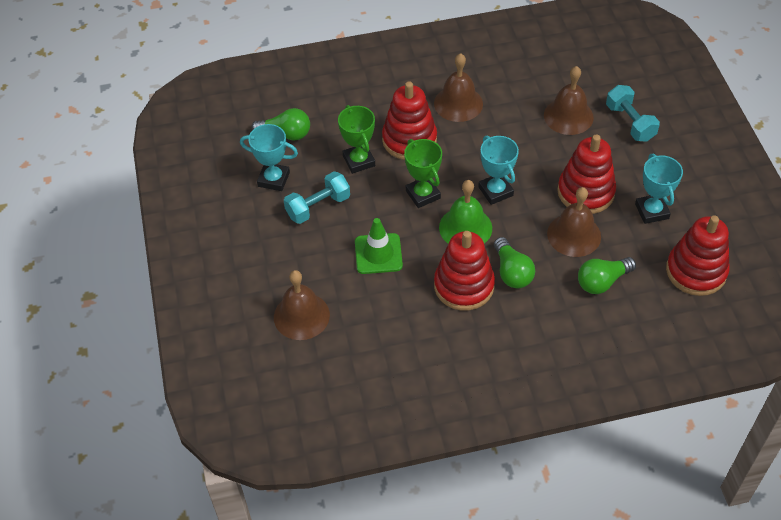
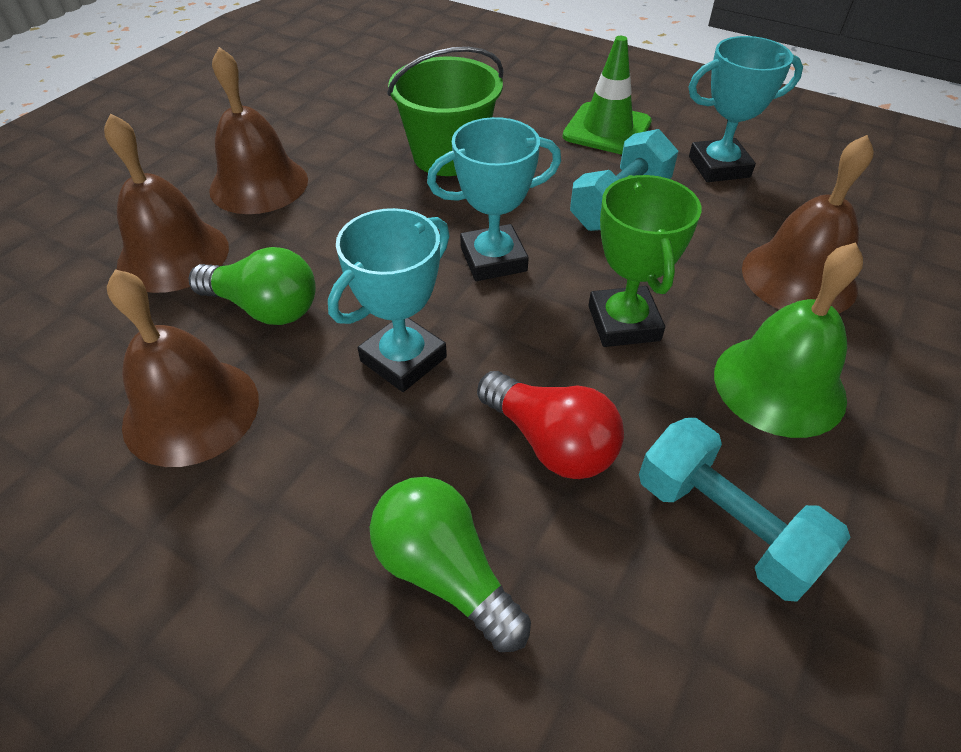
green bucket: 0 -> 1
green light bulb: 3 -> 2
green trophy: 2 -> 1
red light bulb: 0 -> 1
red stacking toy: 4 -> 0

